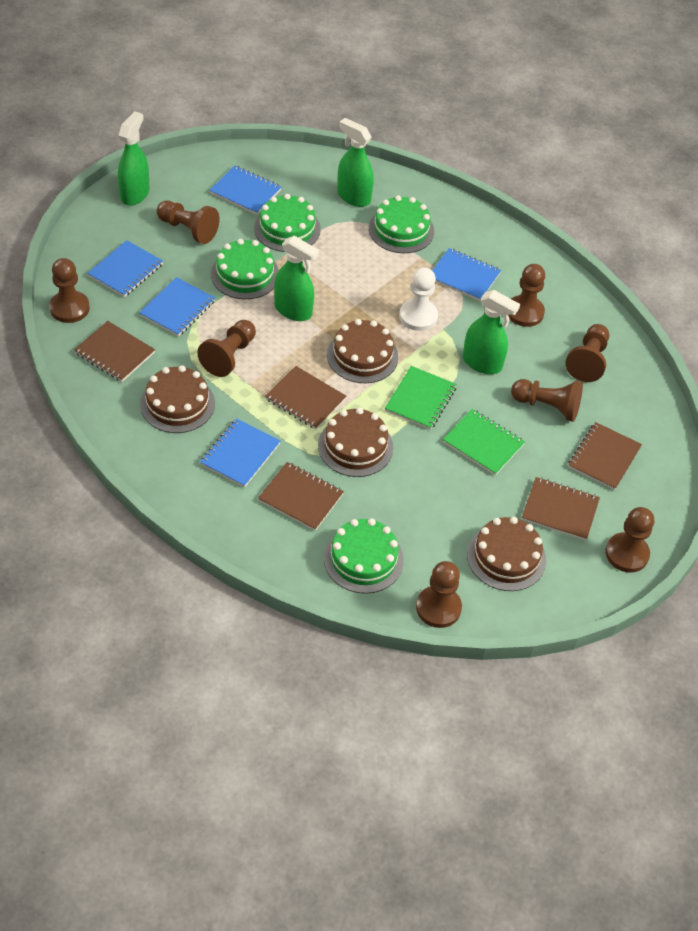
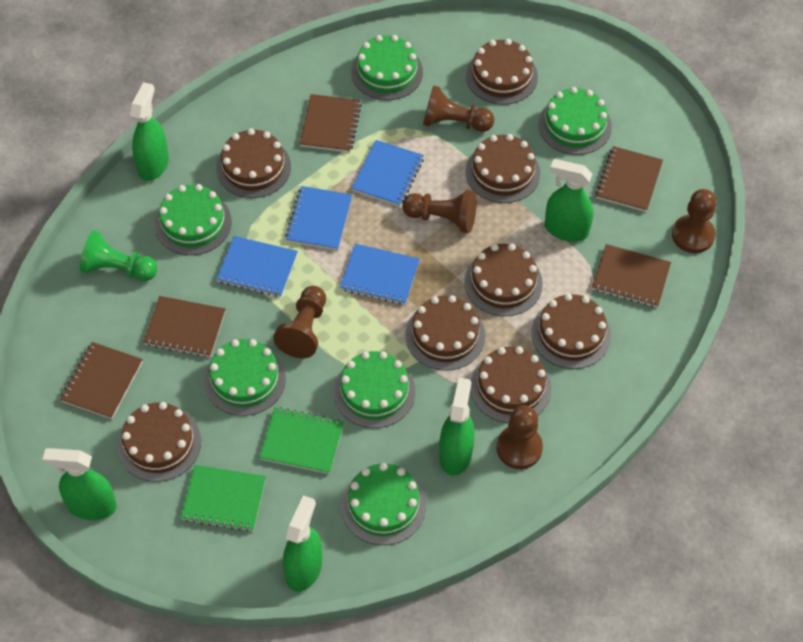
blue notebook: 5 -> 4
brown cake: 4 -> 8
brown pawn: 8 -> 5
green cake: 4 -> 6
green pawn: 0 -> 1
green spray bottle: 4 -> 5
white pawn: 1 -> 0

